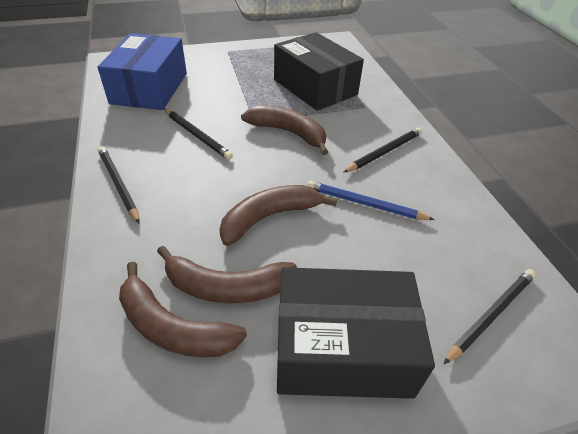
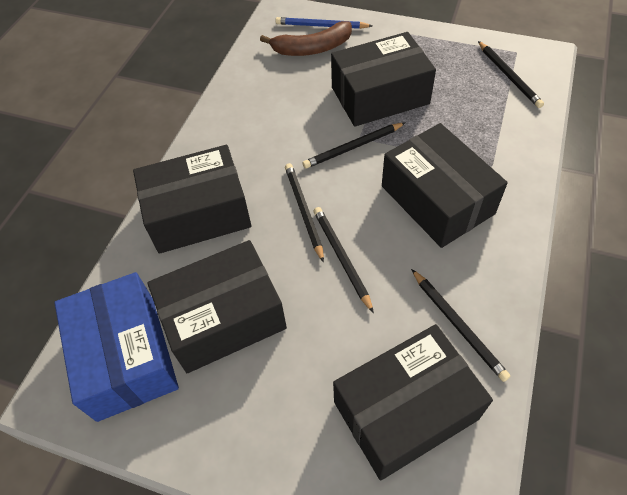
black box: 2 -> 5
black pencil: 4 -> 5
brown banana: 4 -> 1

